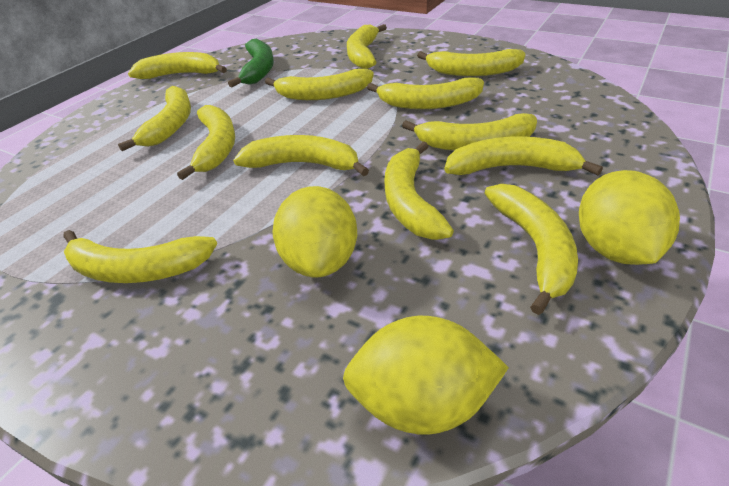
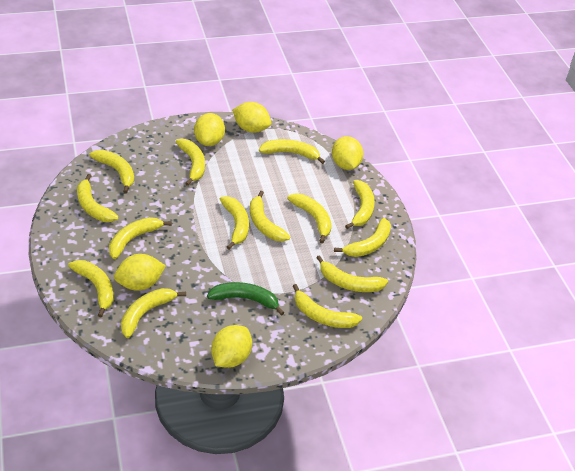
yellow banana: 13 -> 14
yellow lemon: 3 -> 5

